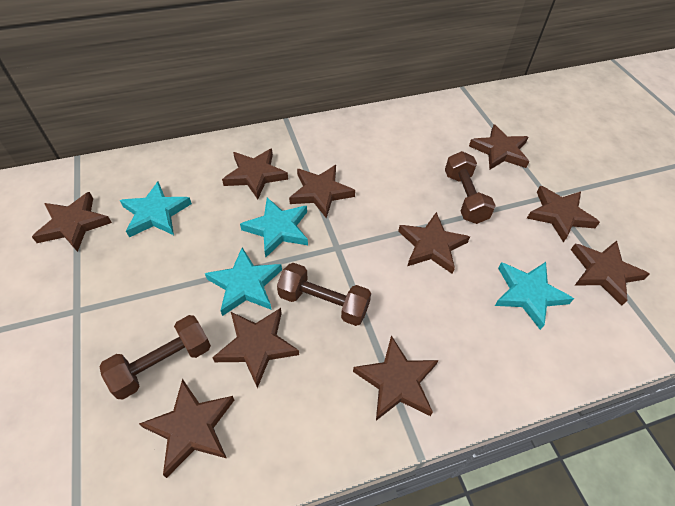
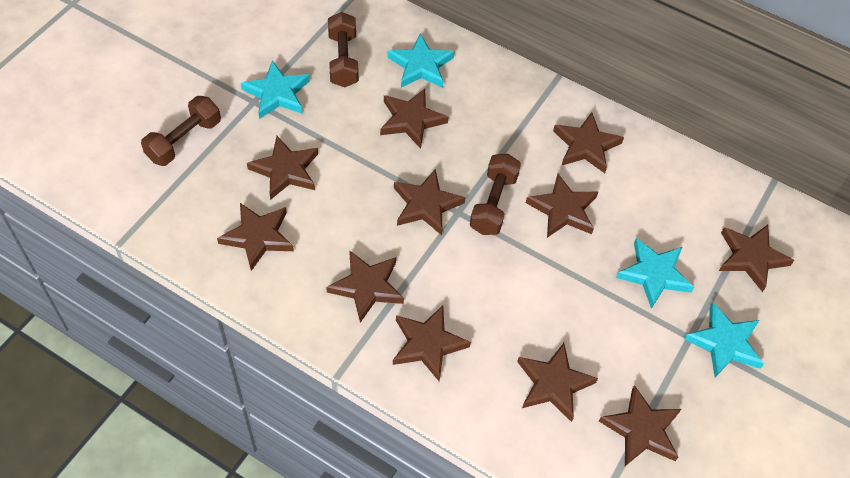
brown star: 10 -> 11

